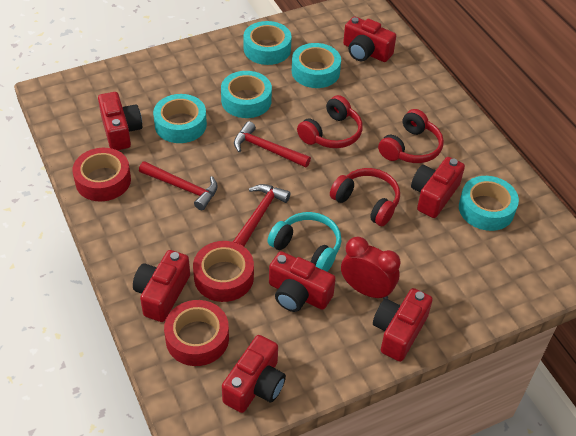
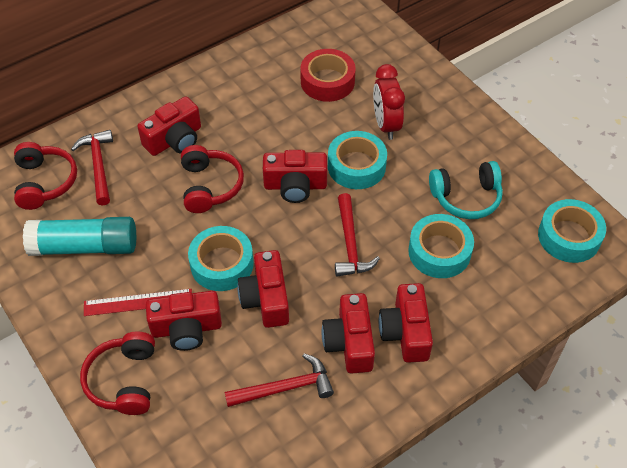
red camera: 7 -> 6
red ruler: 0 -> 1
red tape: 3 -> 1
turquoise glue stick: 0 -> 1
turquoise tape: 5 -> 4

